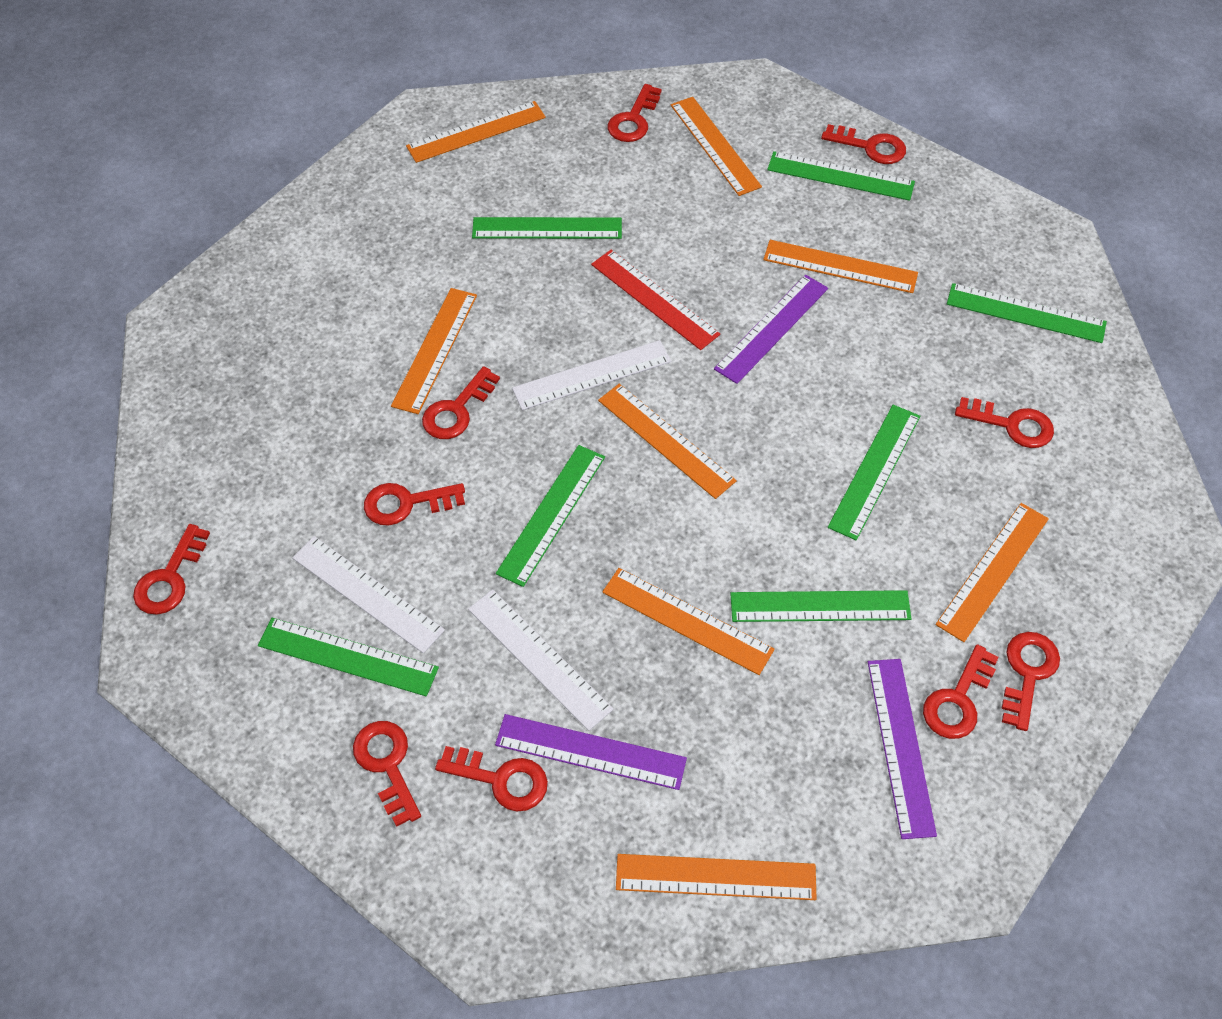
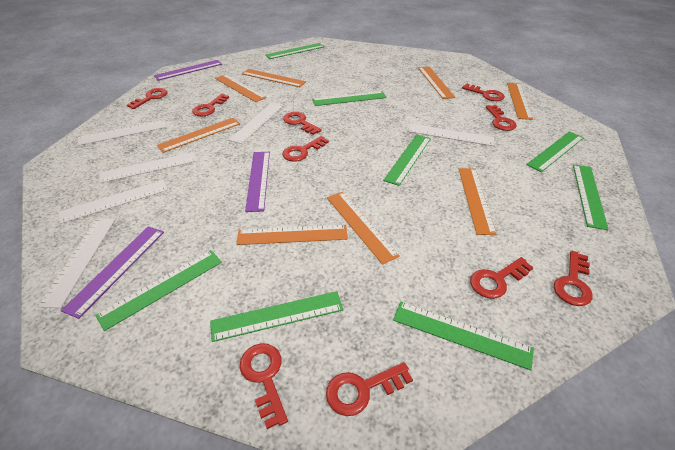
green ruler: 7 -> 8
red ruler: 1 -> 0
white ruler: 3 -> 6

